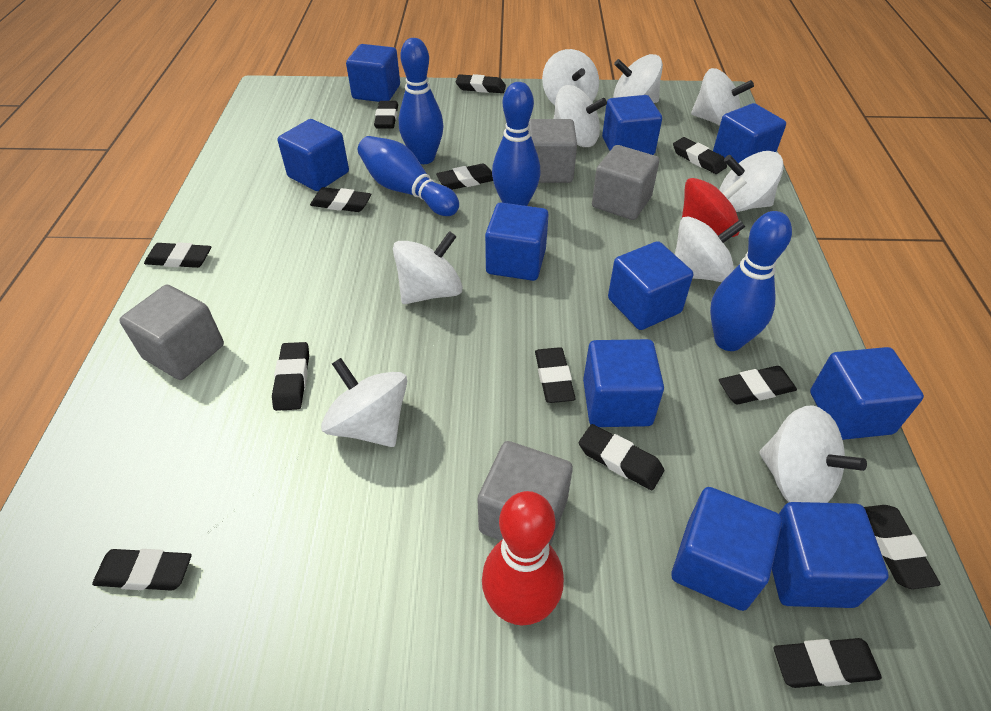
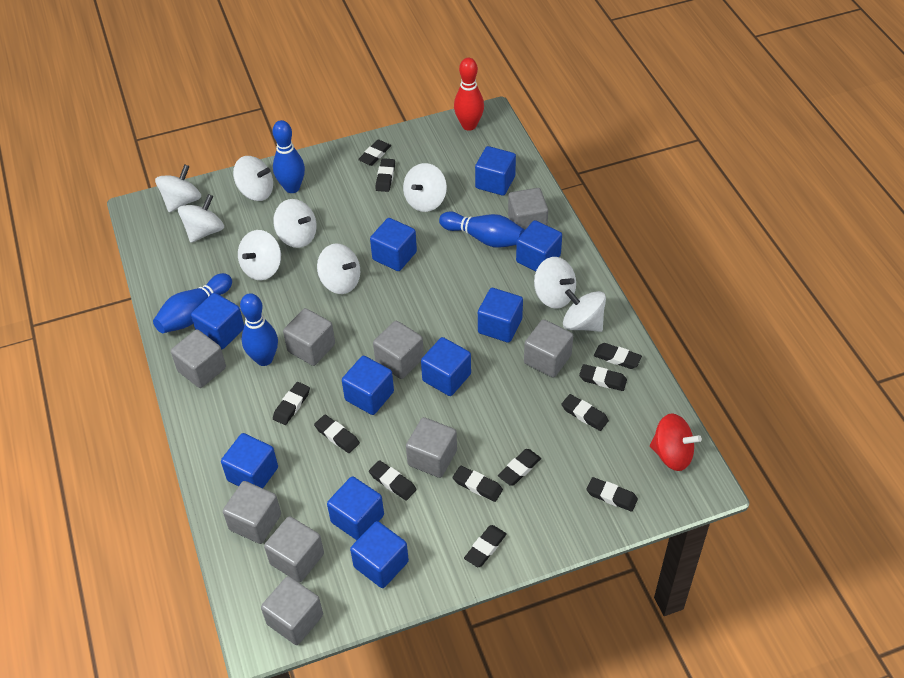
black eraser: 13 -> 12
grey cube: 4 -> 9

